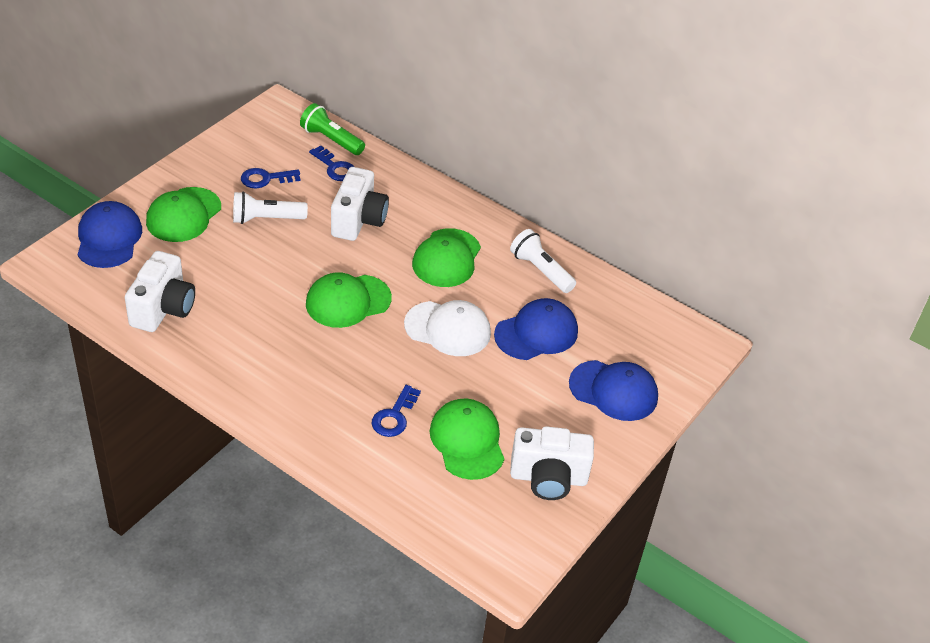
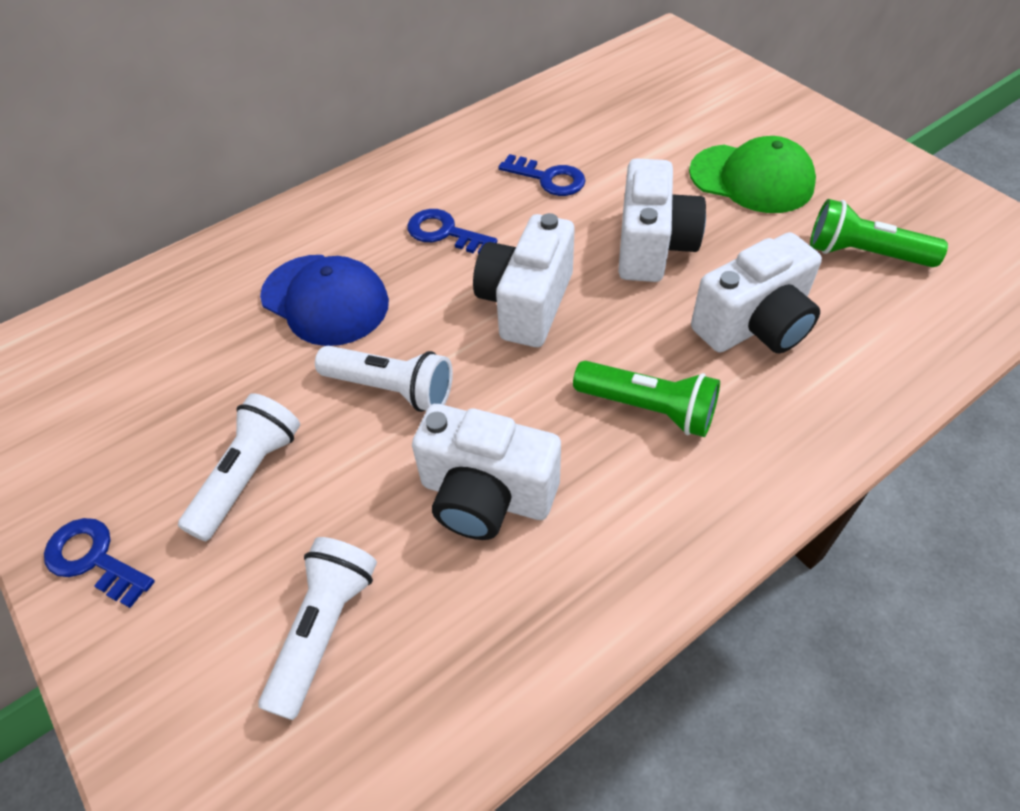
blue cap: 3 -> 1
green cap: 4 -> 1
green flashlight: 1 -> 2
white camera: 3 -> 4
white cap: 1 -> 0
white flashlight: 2 -> 3

